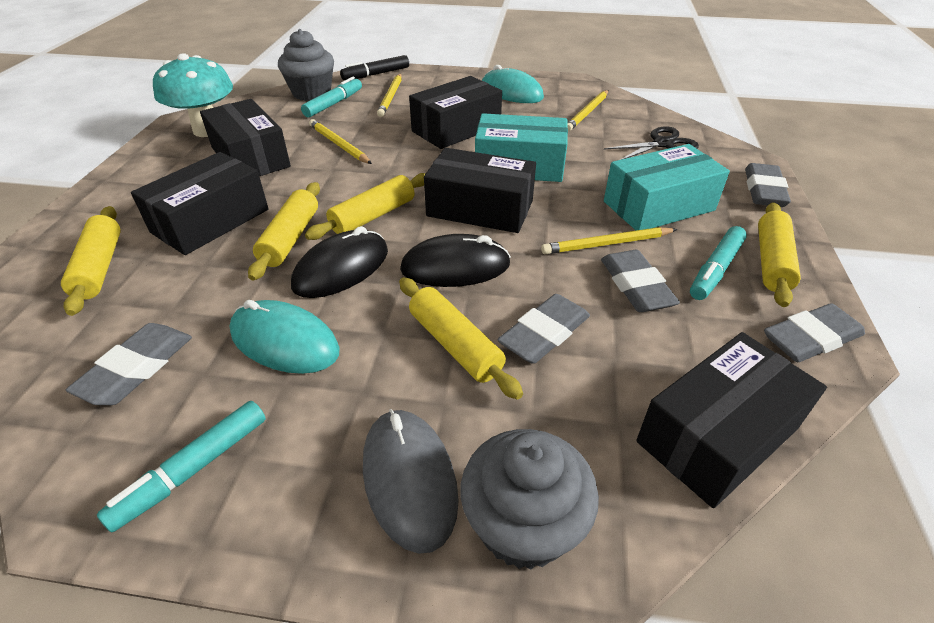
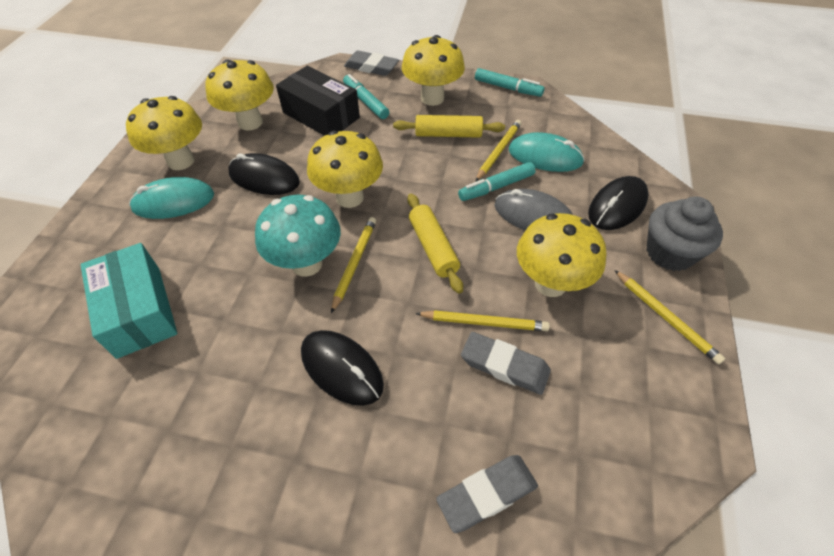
black box: 5 -> 1
black marker: 1 -> 0
black mouse: 2 -> 3
black scissors: 1 -> 0
grey cupcake: 2 -> 1
grey eraser: 5 -> 3
turquoise box: 2 -> 1
yellow mushroom: 0 -> 5
yellow rolling pin: 5 -> 2

